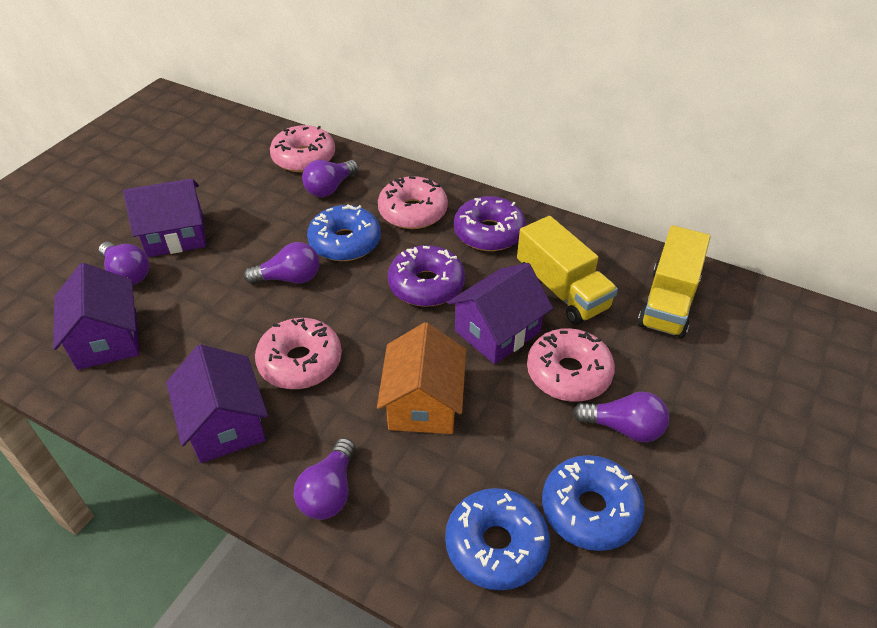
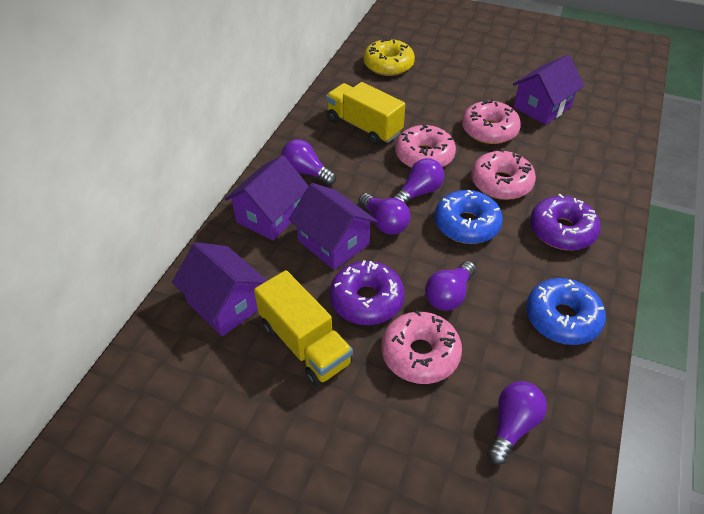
blue donut: 3 -> 2
orange house: 1 -> 0
yellow donut: 0 -> 1

